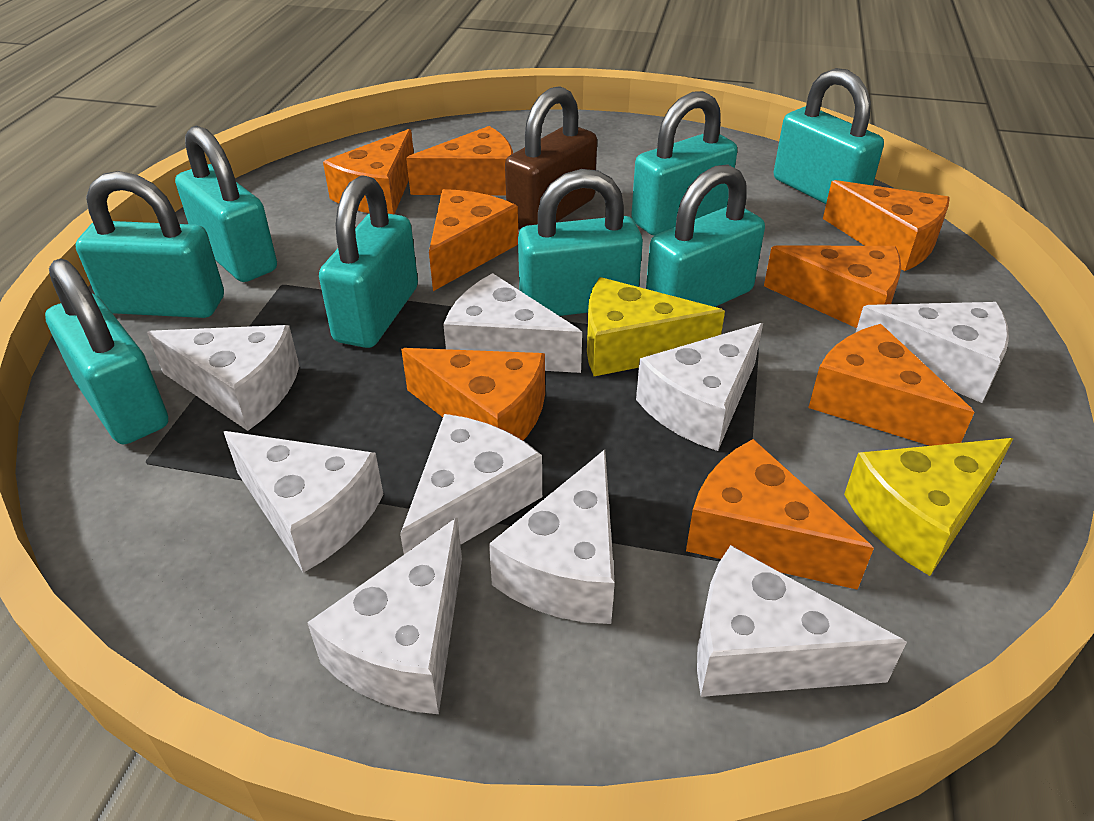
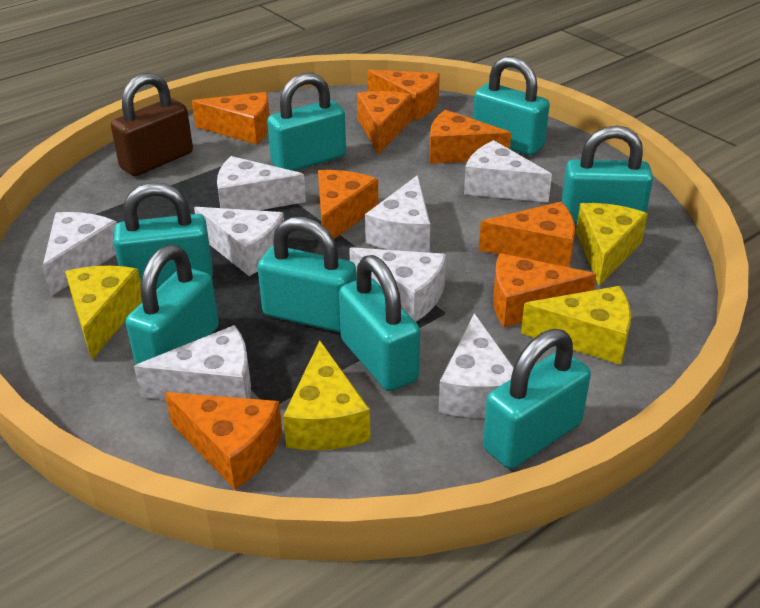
white cheese: 9 -> 8
yellow cheese: 2 -> 4

